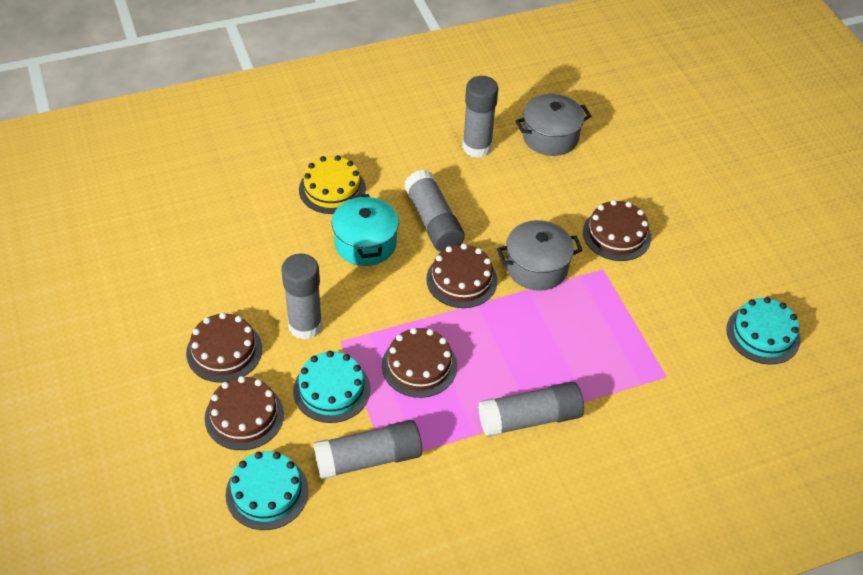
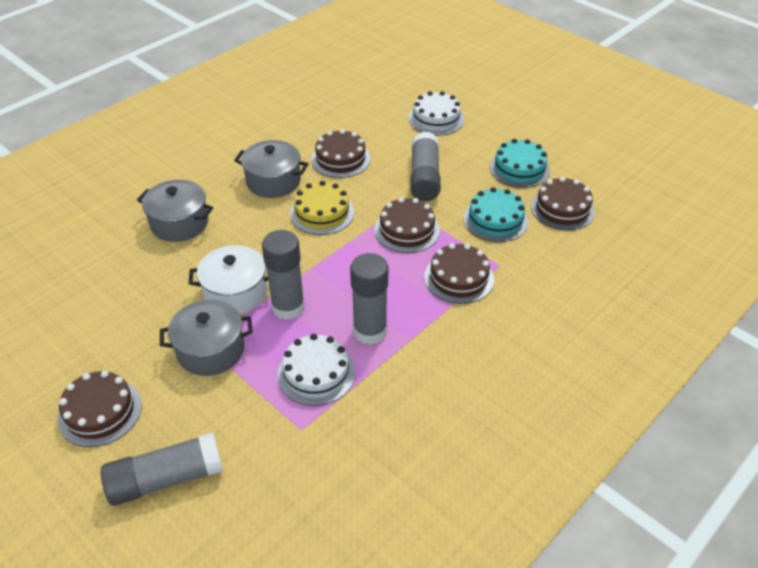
grey glue stick: 5 -> 4
grey pot: 2 -> 3
turquoise cake: 3 -> 2
turquoise pot: 1 -> 0
white cake: 0 -> 2
white pot: 0 -> 1

